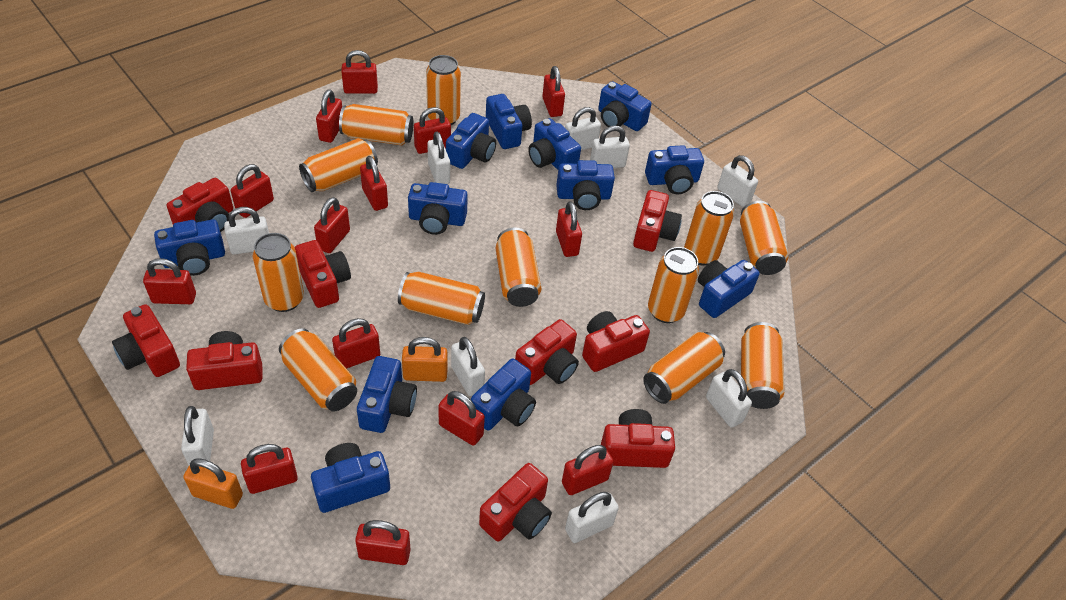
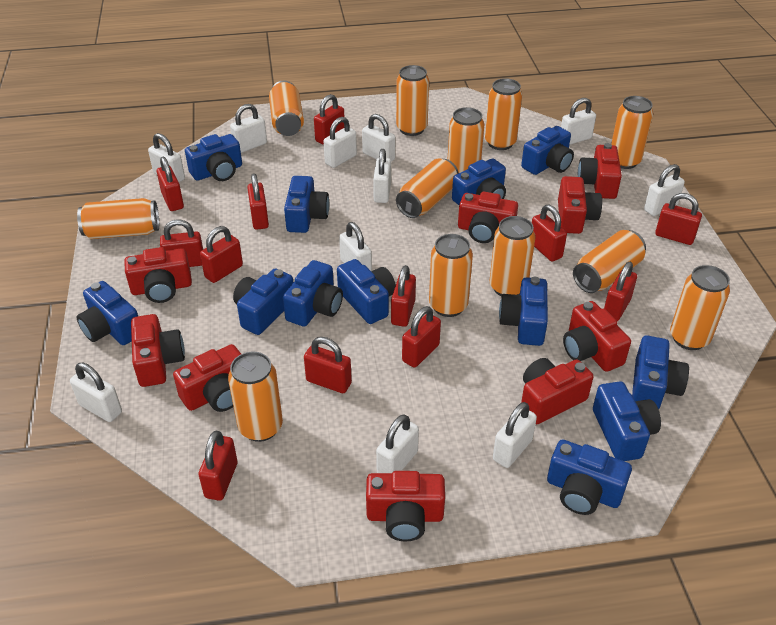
orange padlock: 2 -> 0
red padlock: 14 -> 12
white padlock: 9 -> 11

